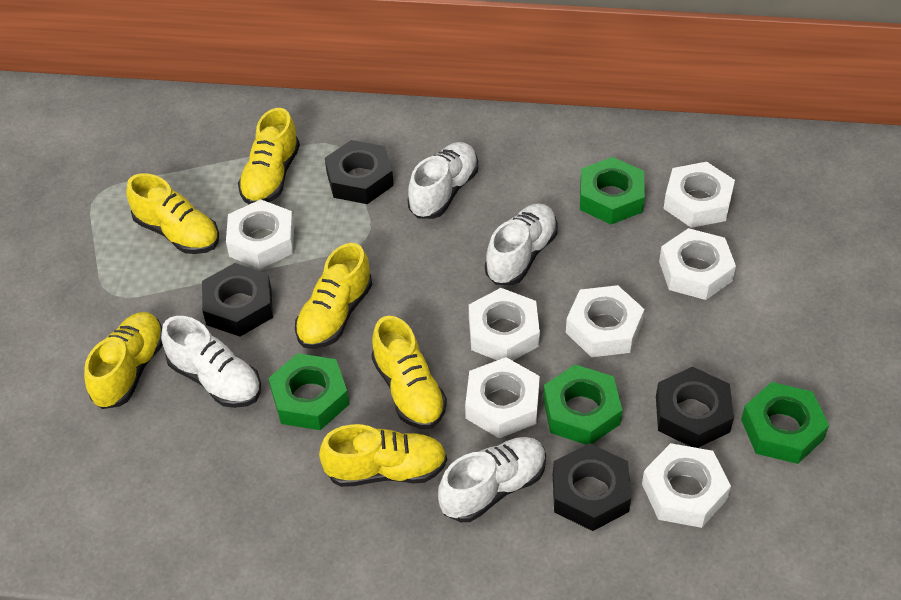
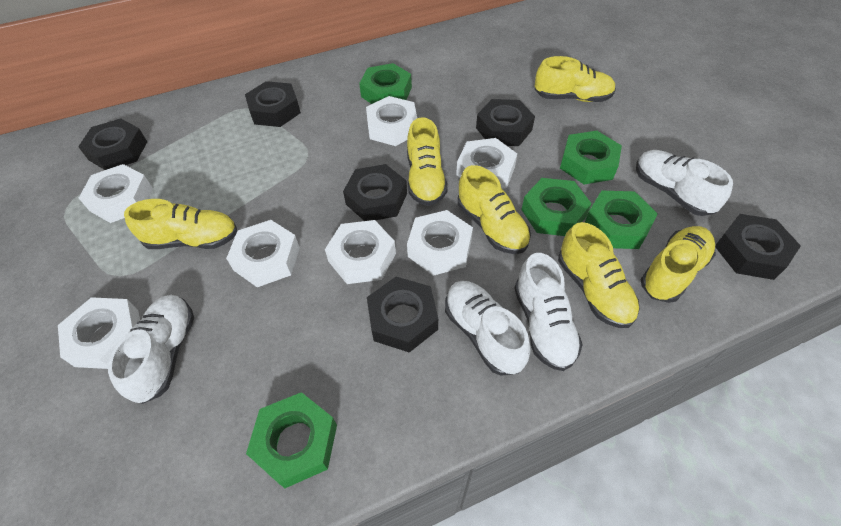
black nut: 4 -> 6
green nut: 4 -> 5

